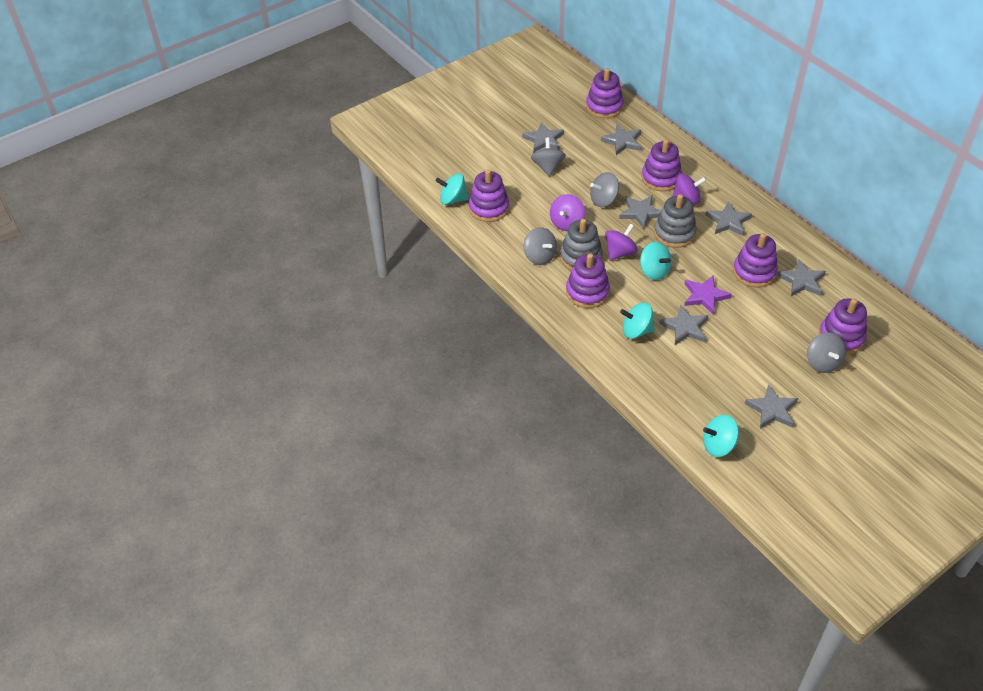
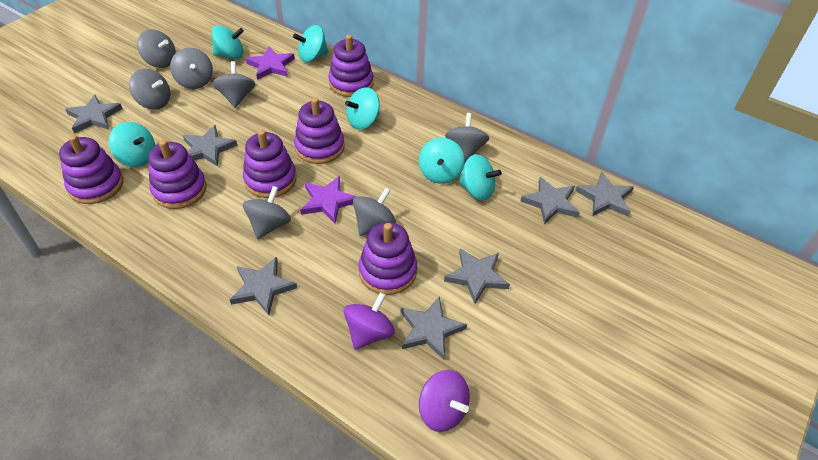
grey spinning top: 4 -> 7
grey stacking toy: 2 -> 0
purple spinning top: 3 -> 2
purple star: 1 -> 2
turquoise spinning top: 4 -> 6

